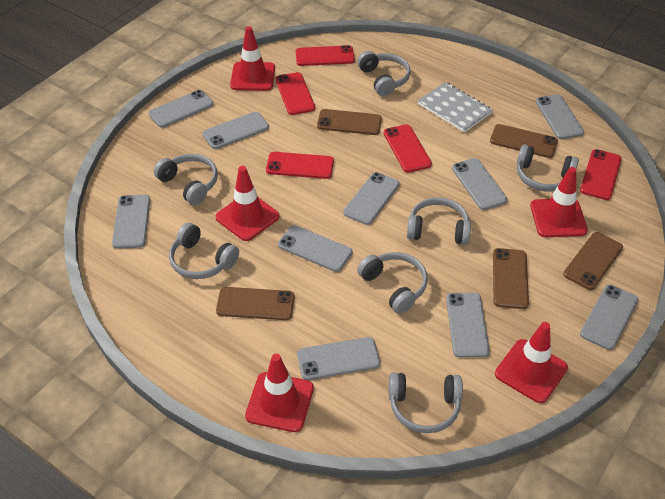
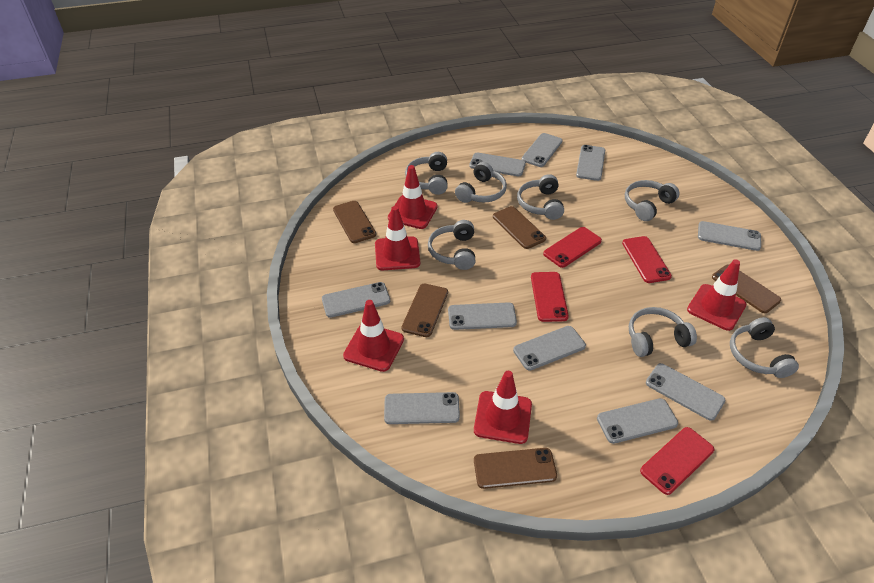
grey notebook: 1 -> 0
red phone: 5 -> 4

